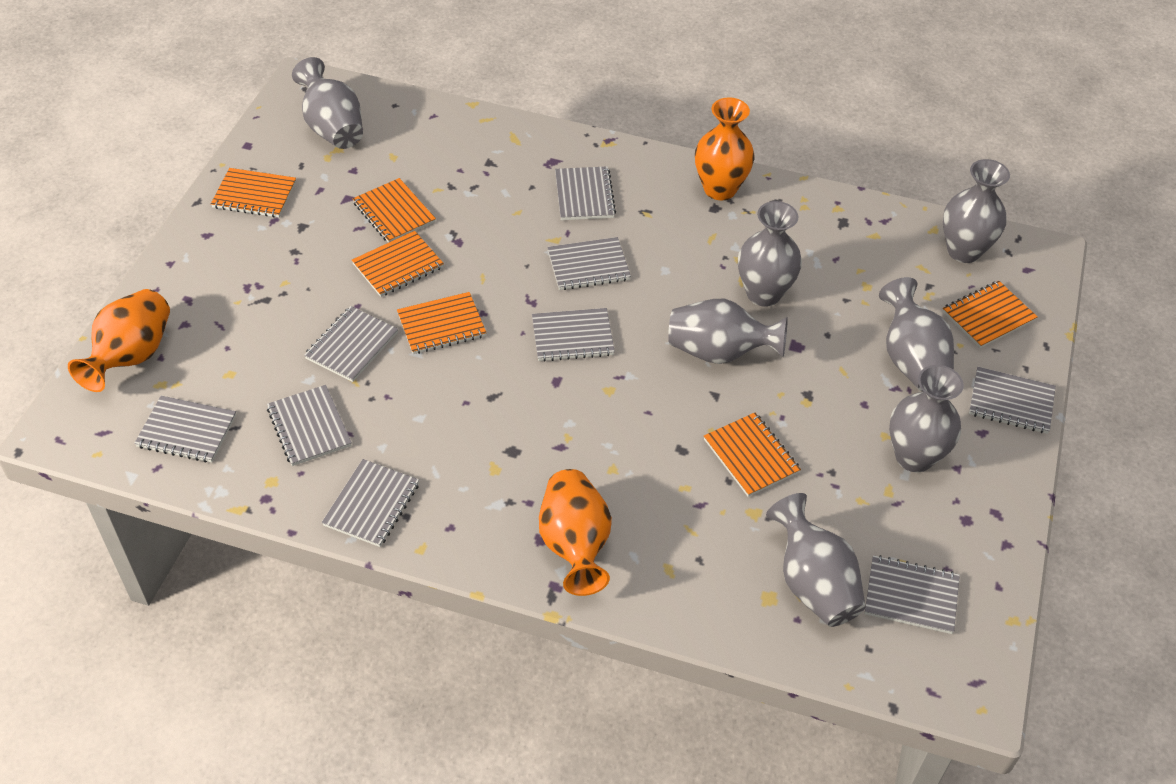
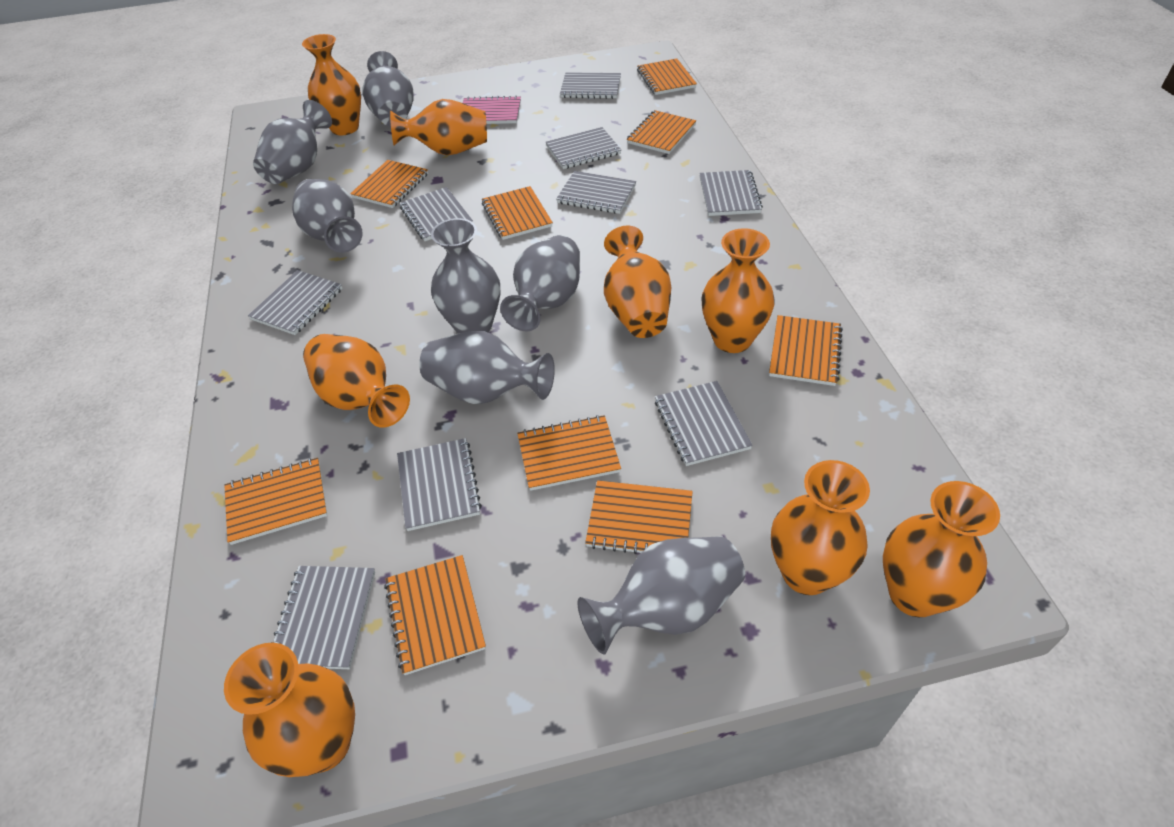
orange notebook: 6 -> 9
orange vase: 3 -> 8
pink notebook: 0 -> 1

